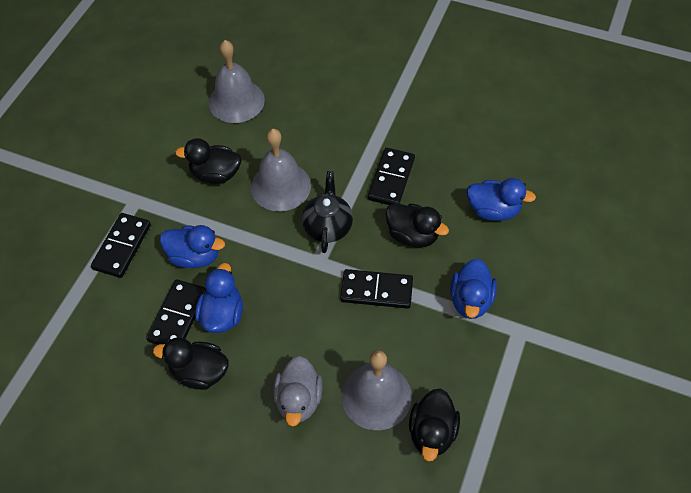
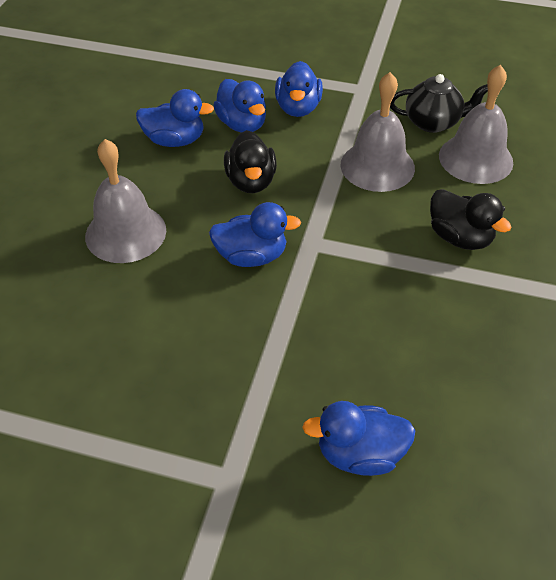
black domino: 4 -> 0
black duck: 4 -> 2
blue duck: 4 -> 5
grey duck: 1 -> 0

